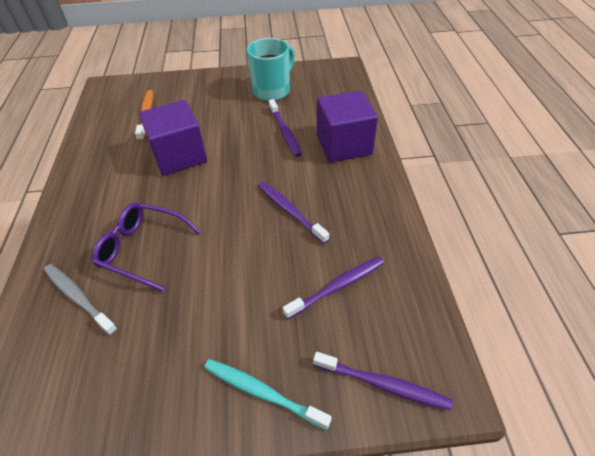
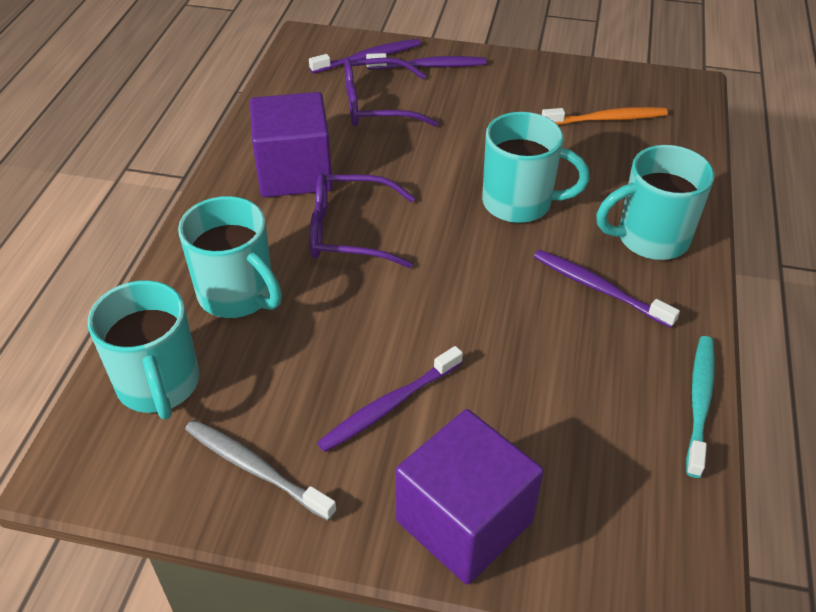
purple glasses: 1 -> 2
turquoise mug: 1 -> 4

